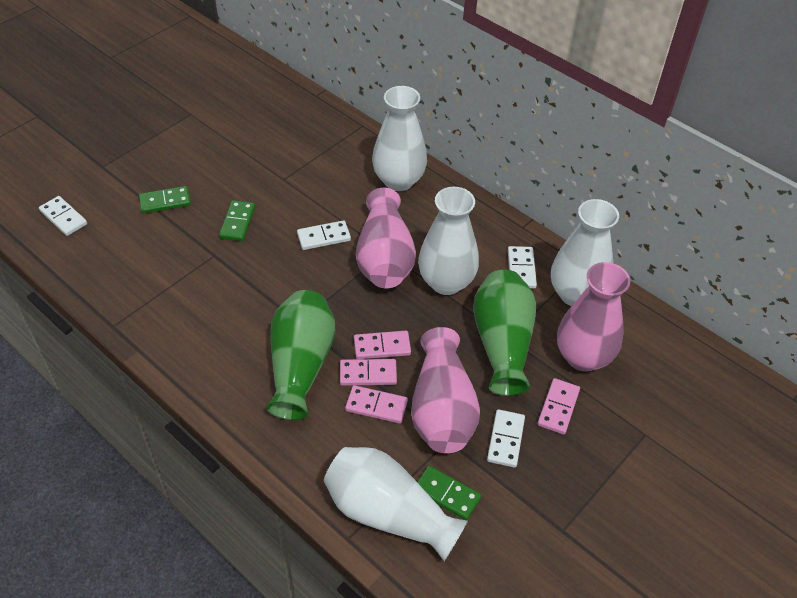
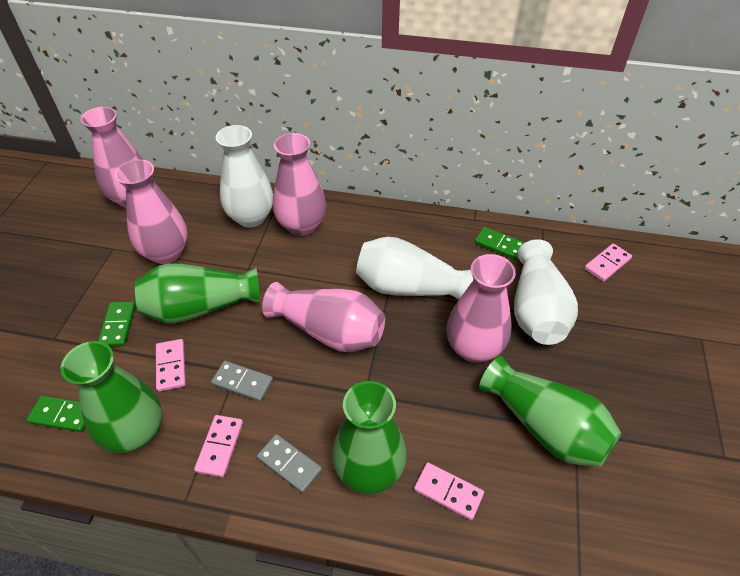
green vase: 2 -> 4
grey domino: 0 -> 2
pink vase: 3 -> 5
white domino: 4 -> 0
white vase: 4 -> 3

